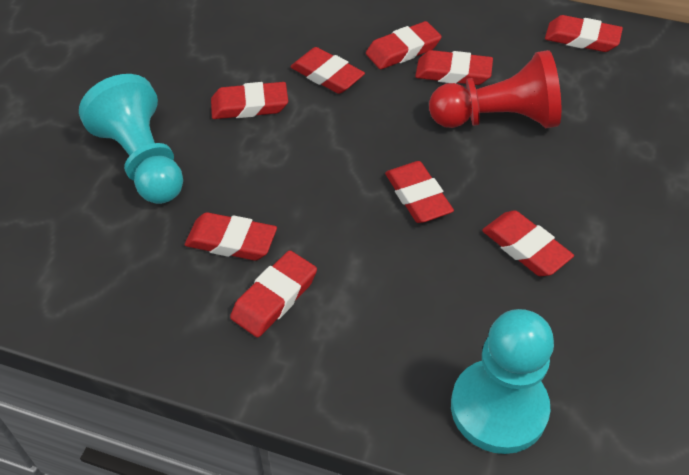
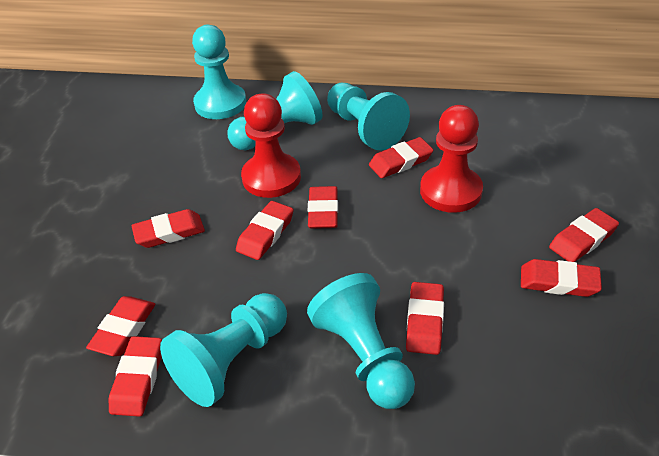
red pawn: 1 -> 2
turquoise pawn: 2 -> 5

